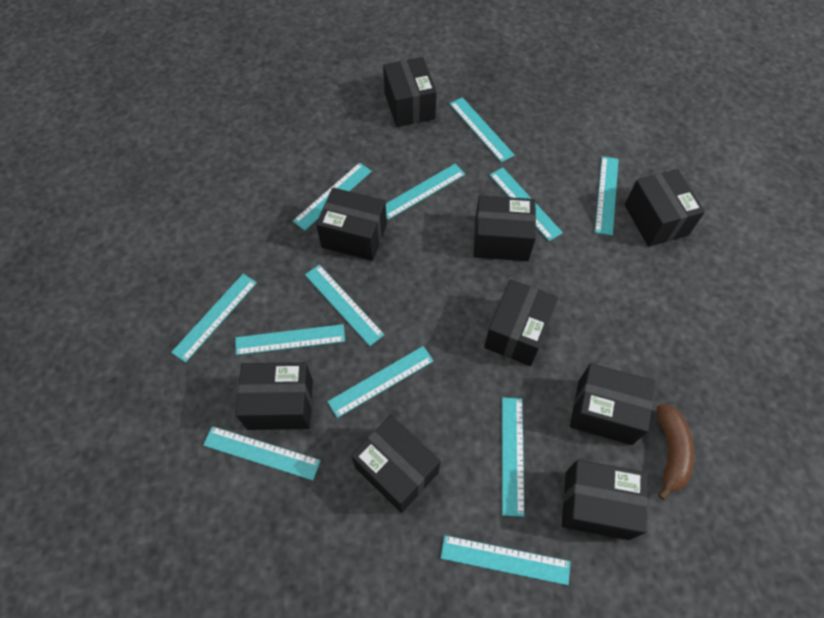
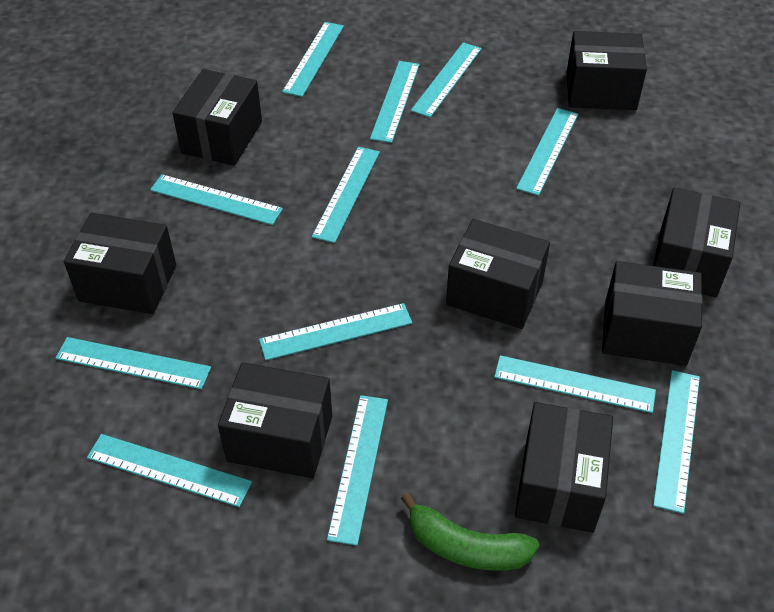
black box: 9 -> 8
brown banana: 1 -> 0
green banana: 0 -> 1

